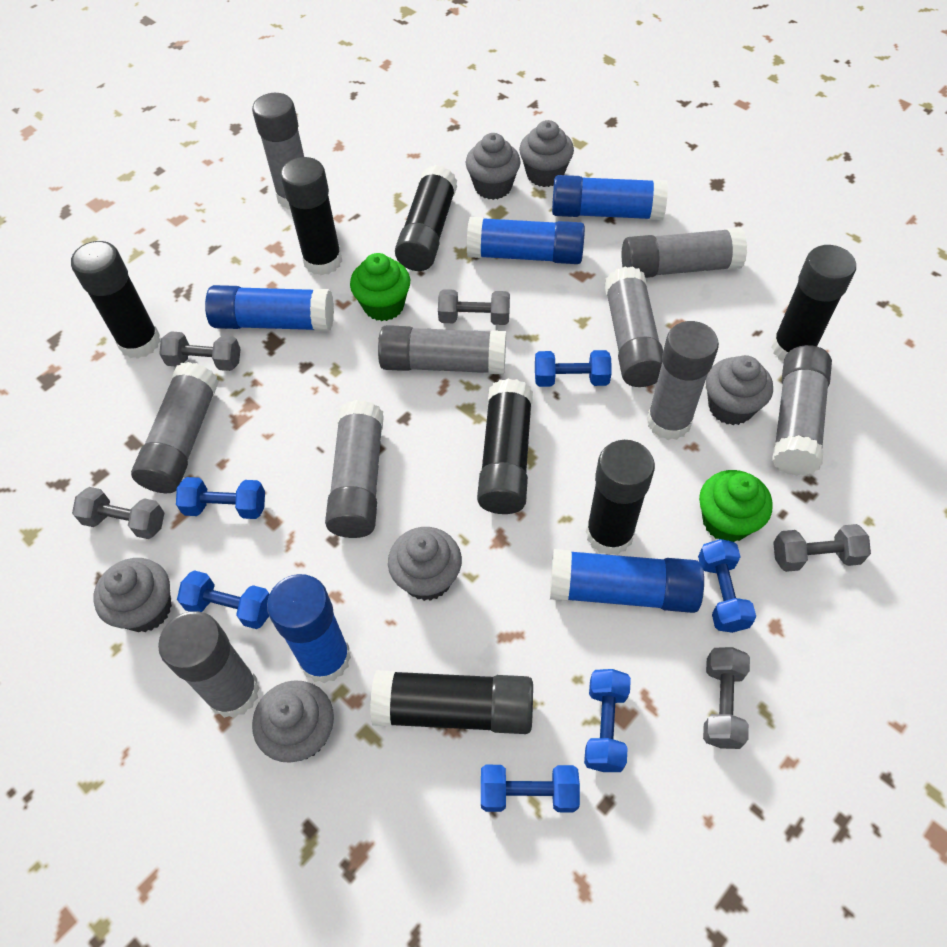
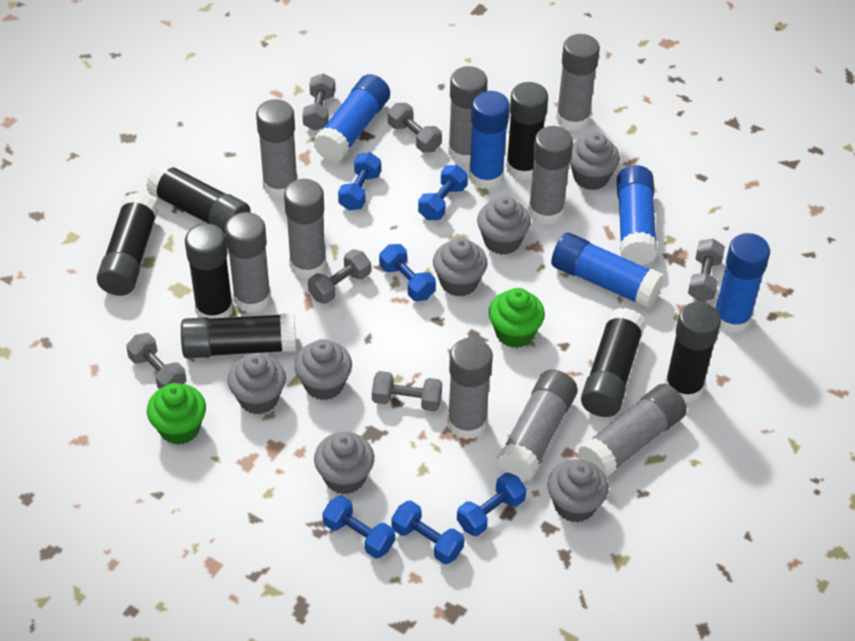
grey cupcake: 6 -> 7
grey dumbbell: 5 -> 6

